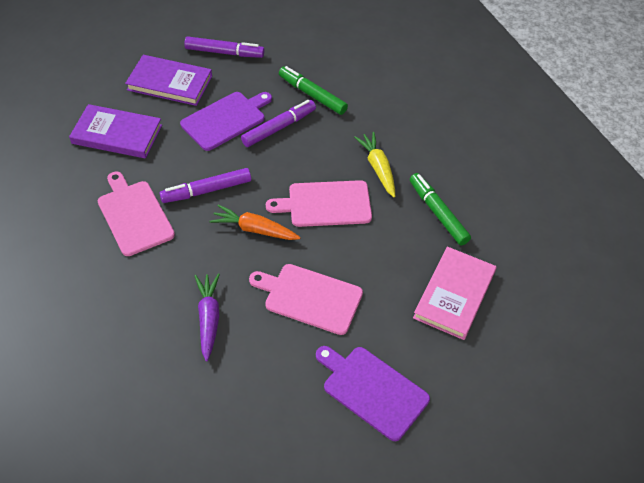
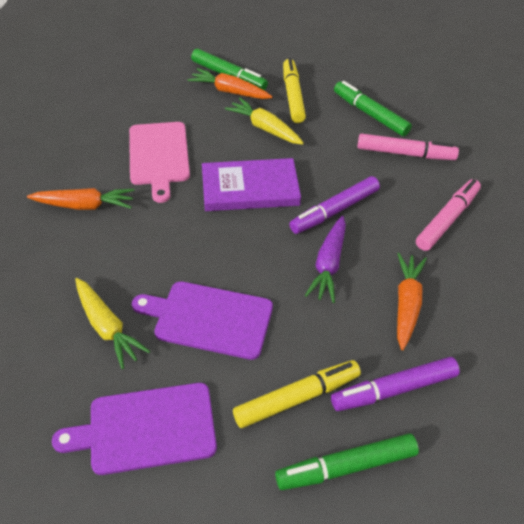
green marker: 2 -> 3
orange carrot: 1 -> 3
pink book: 1 -> 0
pink cutting board: 3 -> 1
pink marker: 0 -> 2
purple book: 2 -> 1
purple marker: 3 -> 2
yellow carrot: 1 -> 2
yellow marker: 0 -> 2

